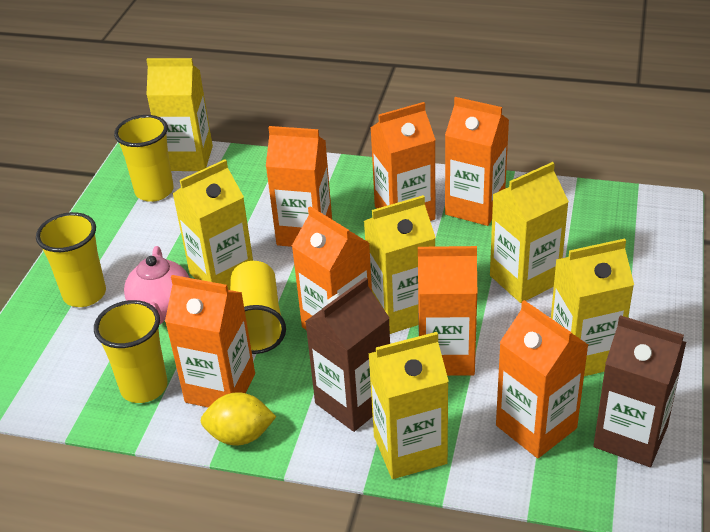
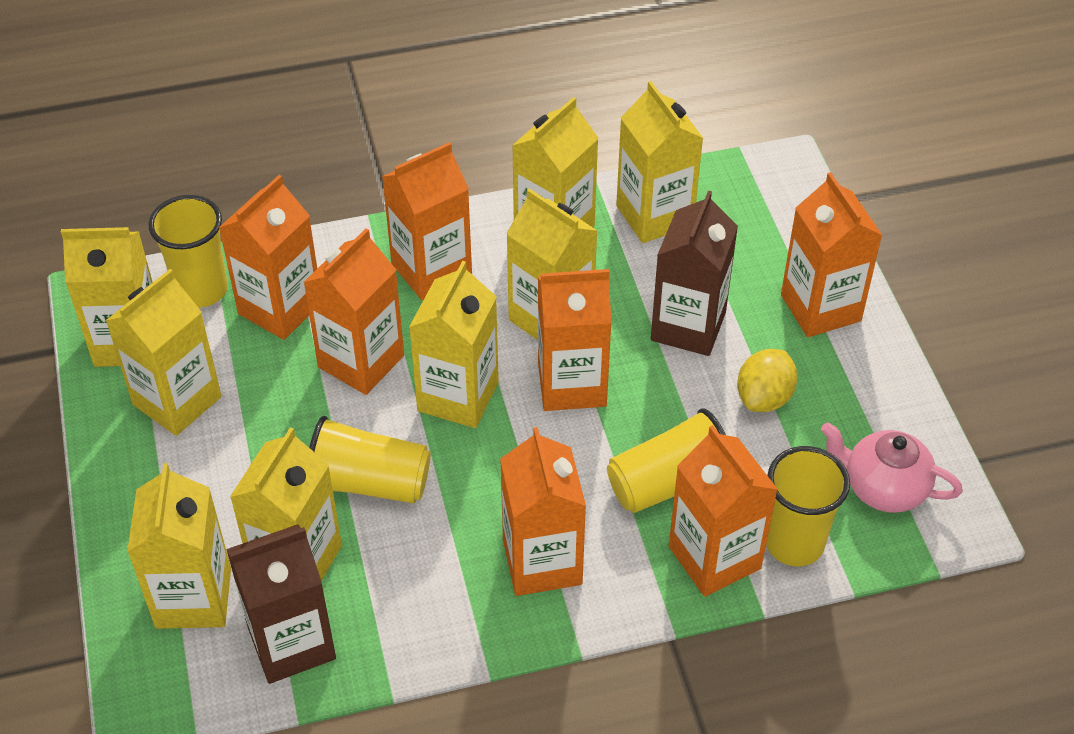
yellow carton: 6 -> 8

